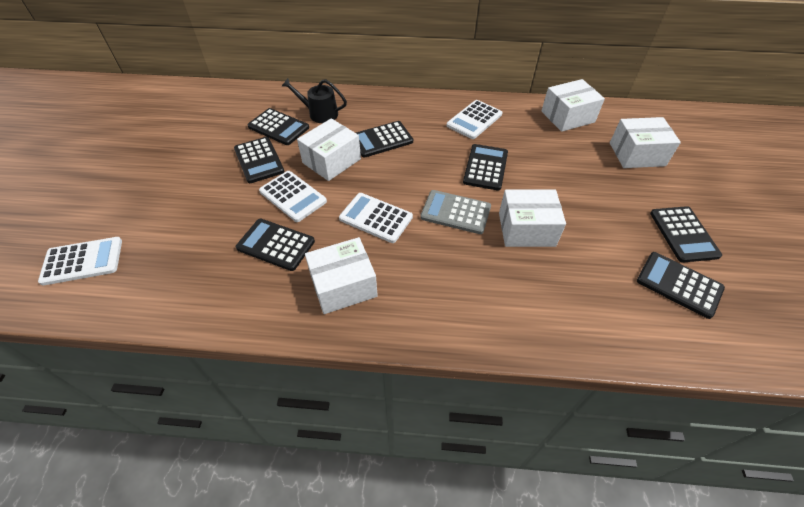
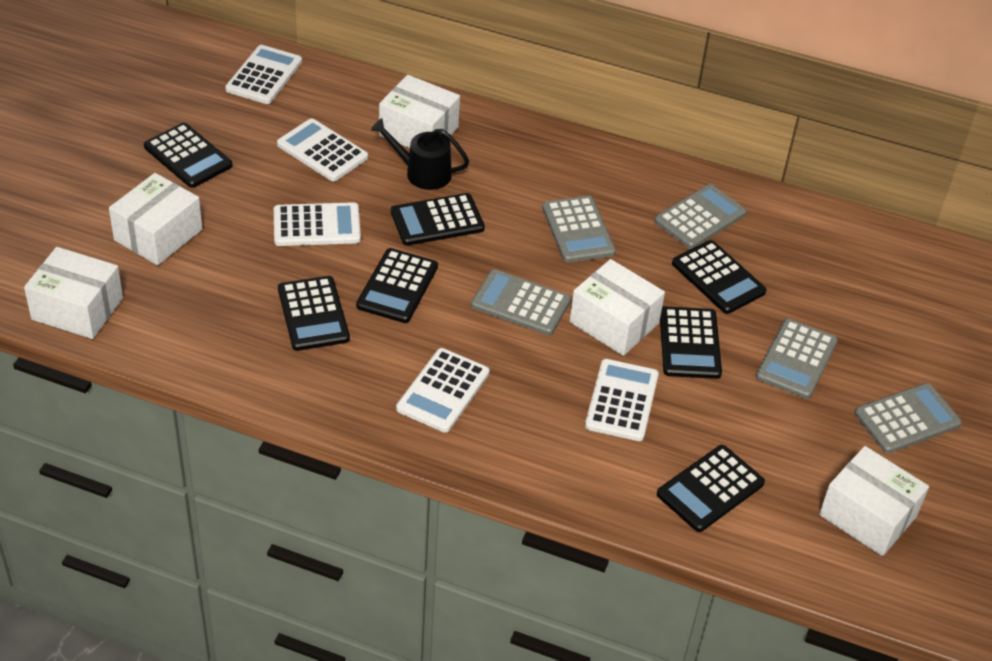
grey calculator: 1 -> 5
white calculator: 4 -> 5

